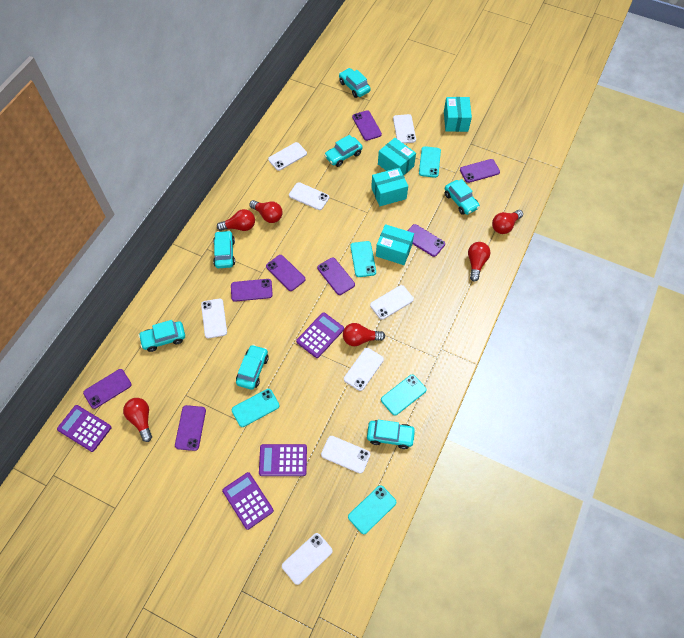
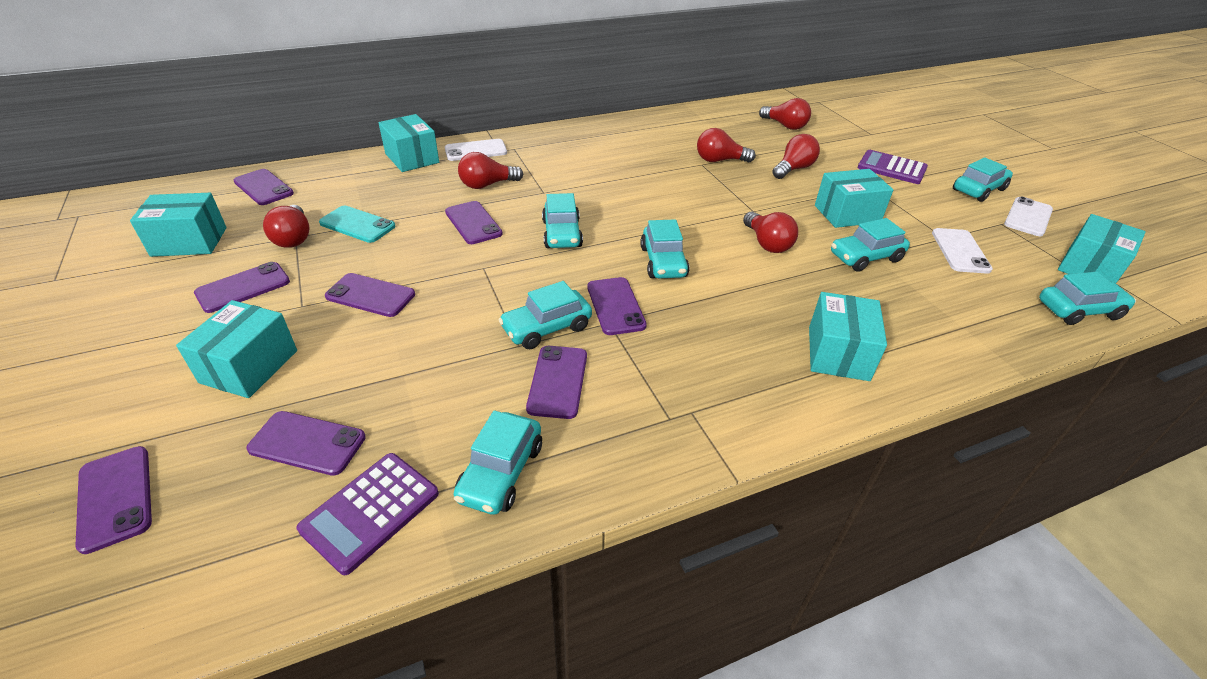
purple calculator: 4 -> 2
turquoise box: 4 -> 6
turquoise phone: 5 -> 1
white phone: 8 -> 3

